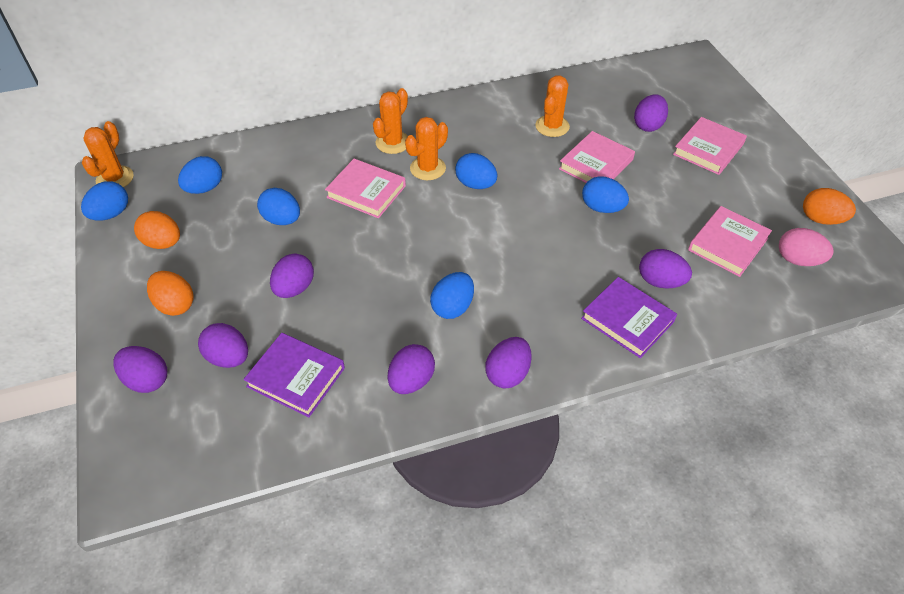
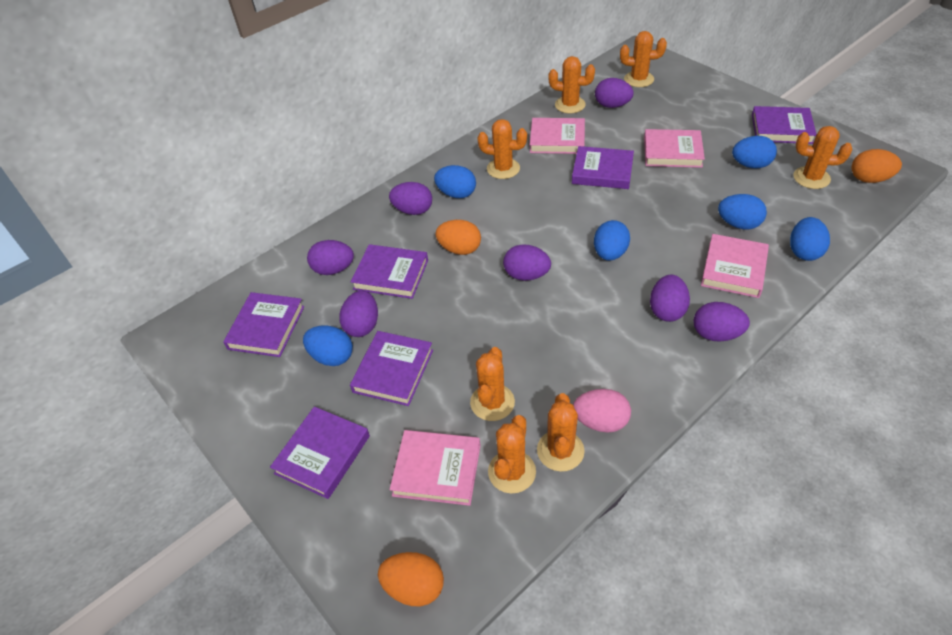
orange cactus: 4 -> 7
purple book: 2 -> 6

